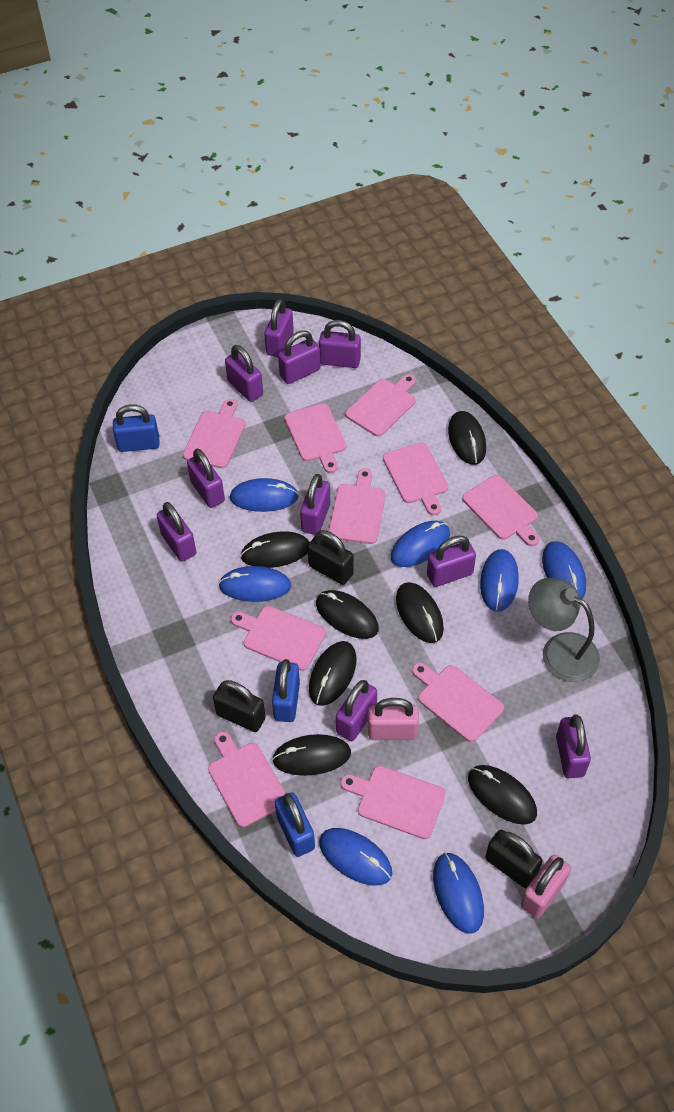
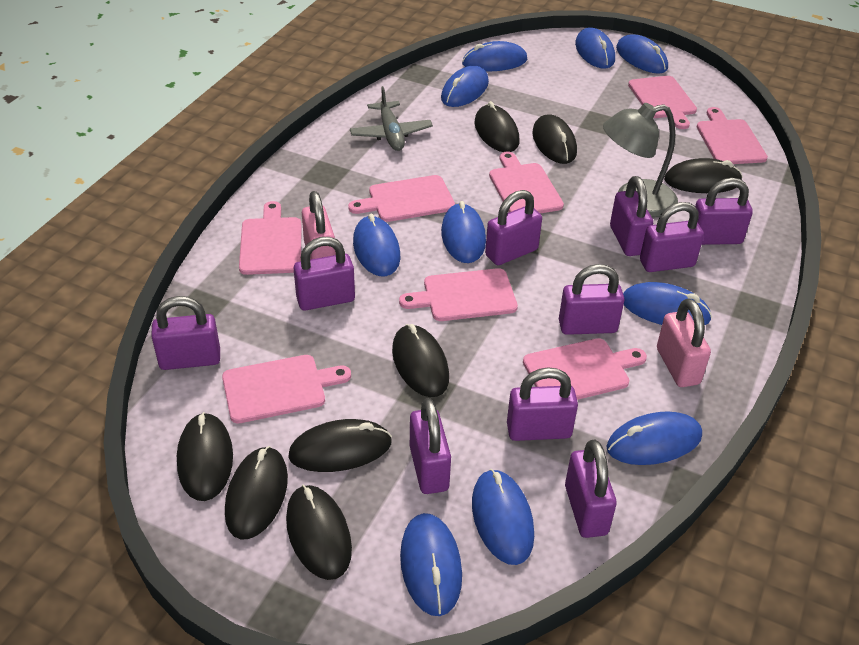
black mouse: 7 -> 8
black padlock: 3 -> 0
blue mouse: 7 -> 10
blue padlock: 3 -> 0
grey plane: 0 -> 1
pink cutting board: 10 -> 8

